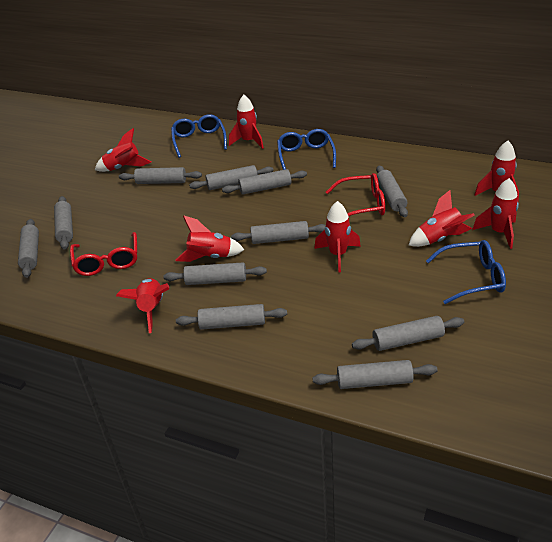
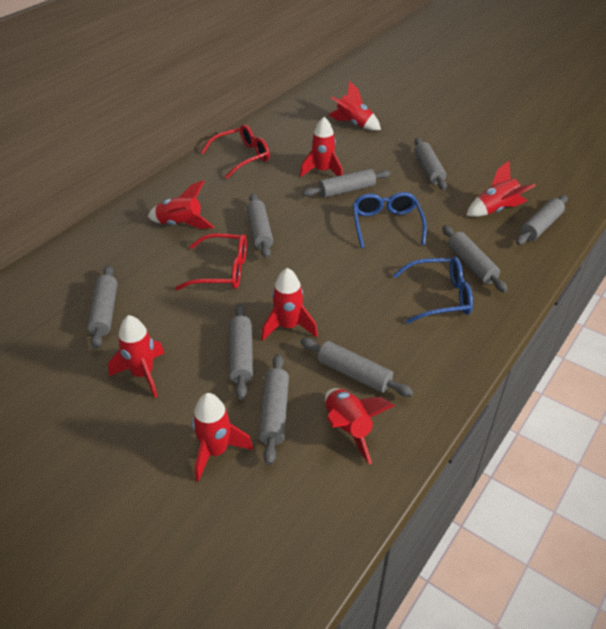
blue glasses: 3 -> 2
grey rolling pin: 11 -> 9

